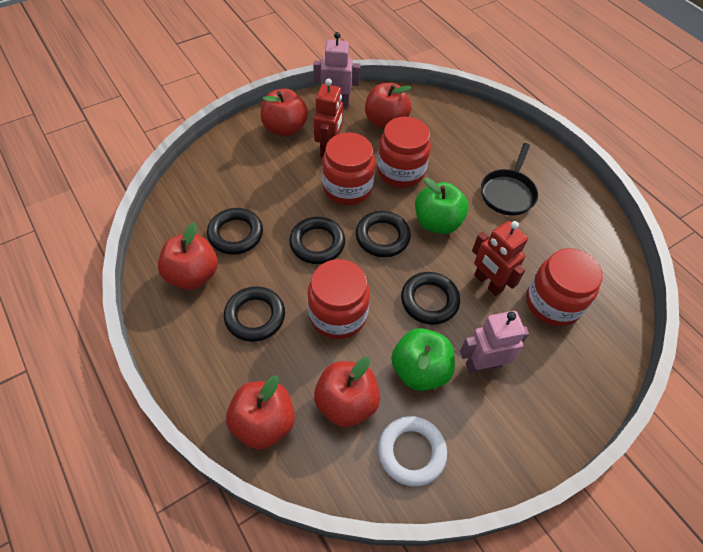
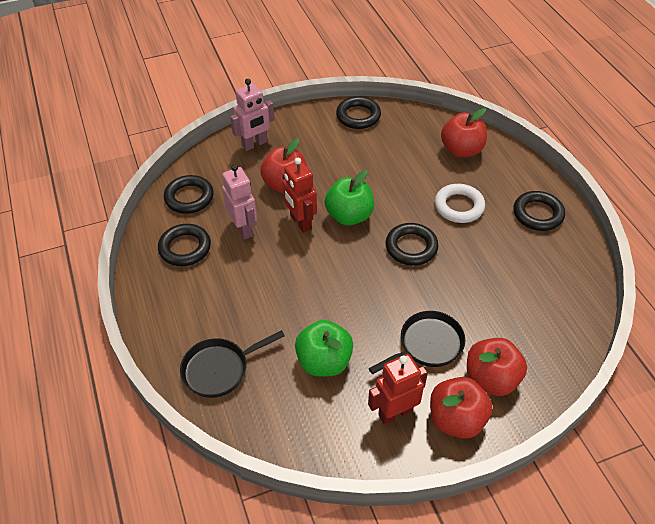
black pan: 1 -> 2
red apple: 5 -> 4
red jar: 4 -> 0

